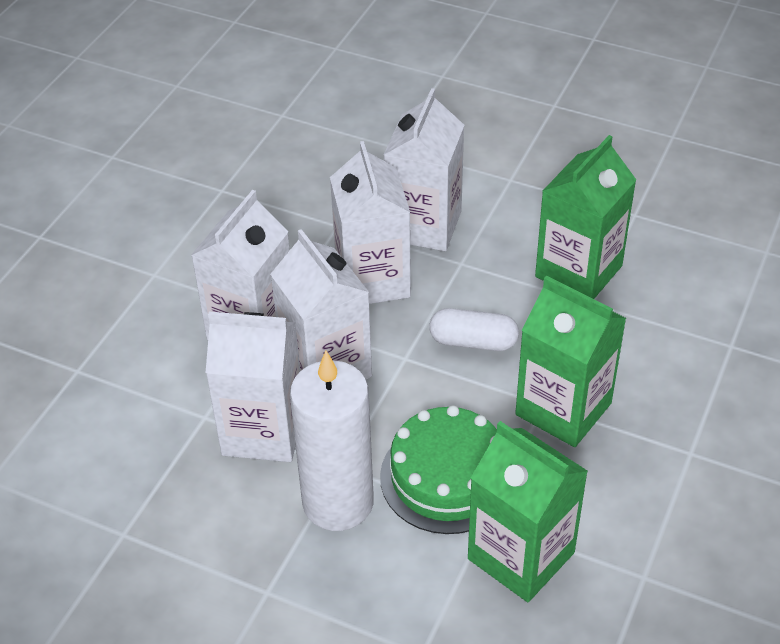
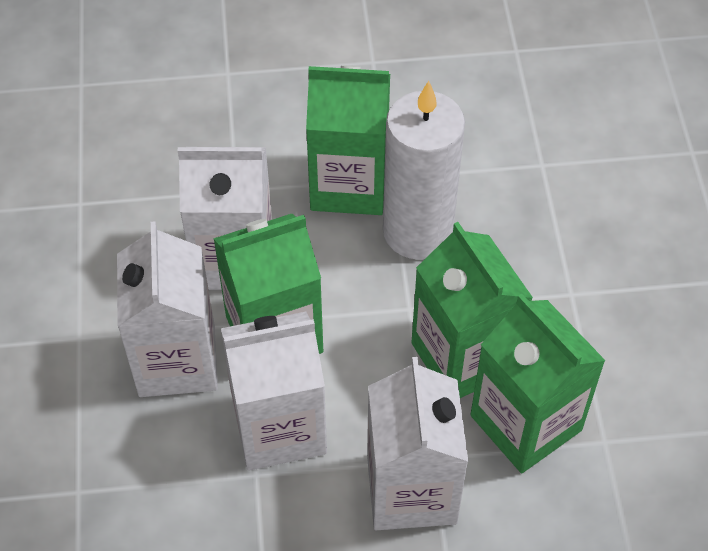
green cake: 1 -> 0
green carton: 3 -> 4
white capsule: 1 -> 0
white carton: 5 -> 4

